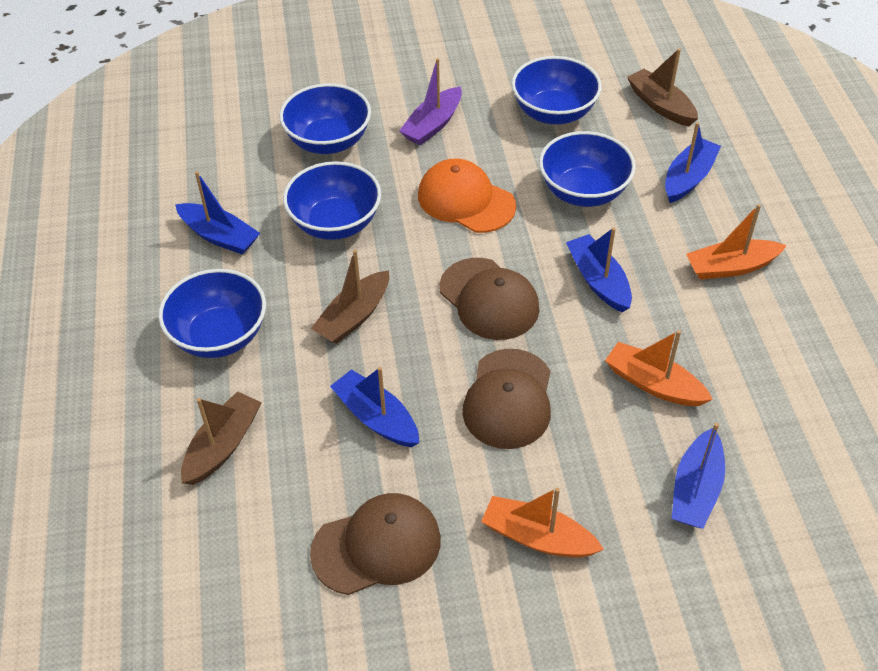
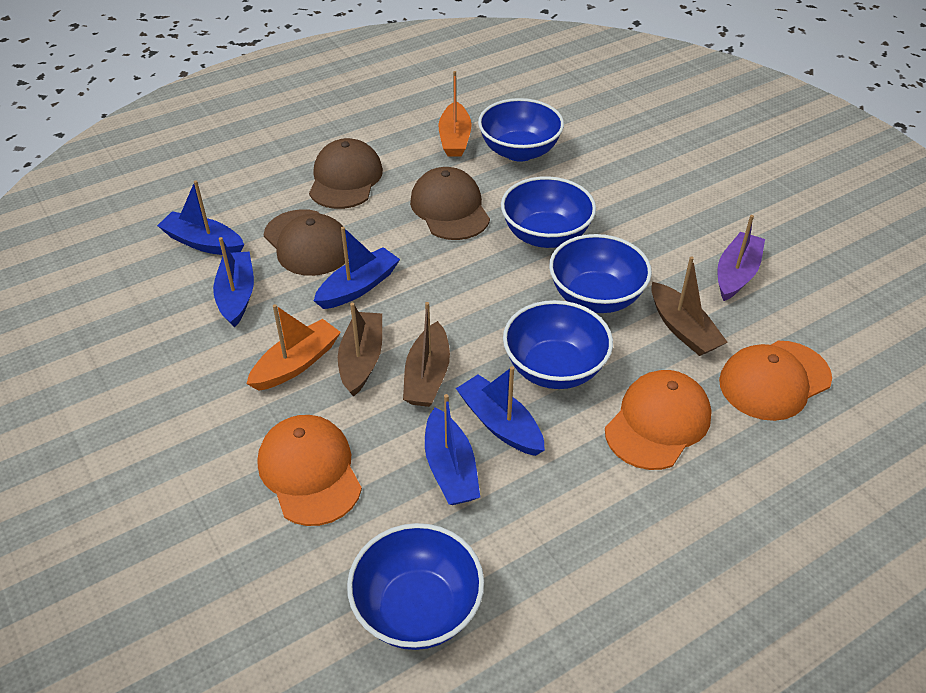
orange boat: 3 -> 2
orange cap: 1 -> 3

